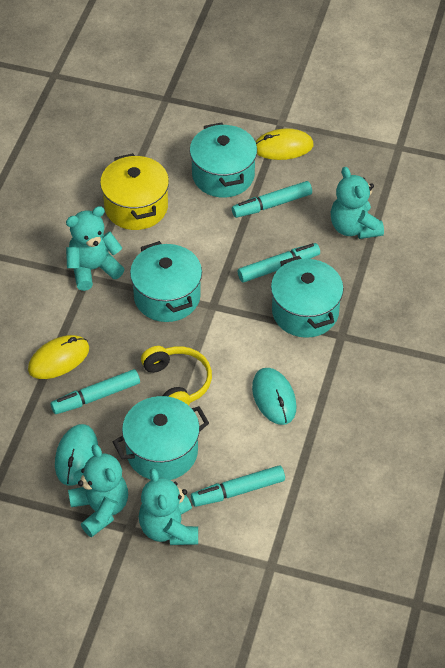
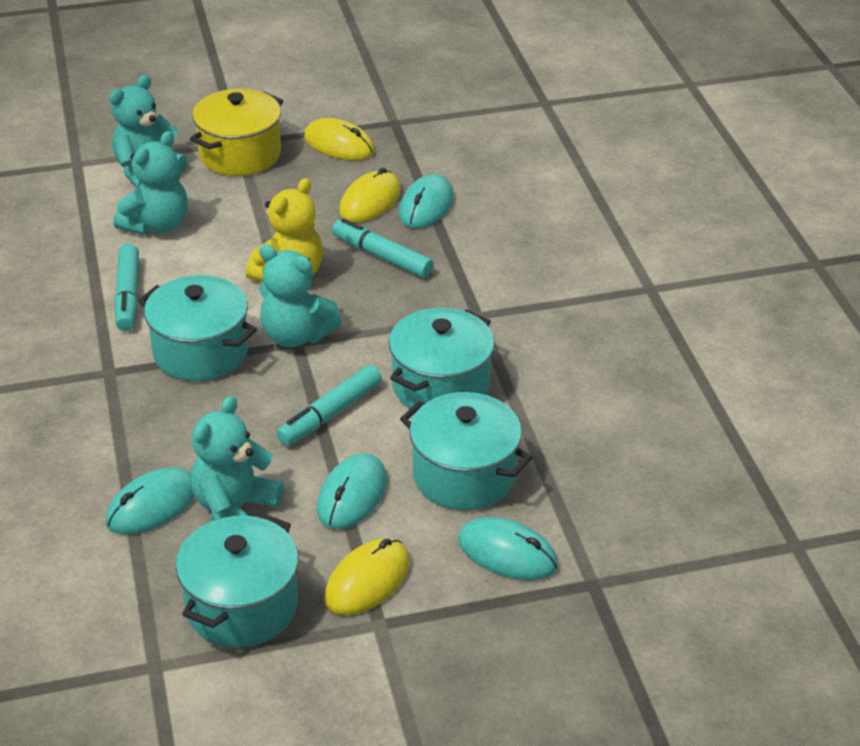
turquoise marker: 4 -> 3
turquoise mouse: 2 -> 4
yellow headphones: 1 -> 0
yellow mouse: 2 -> 3
yellow teddy bear: 0 -> 1

